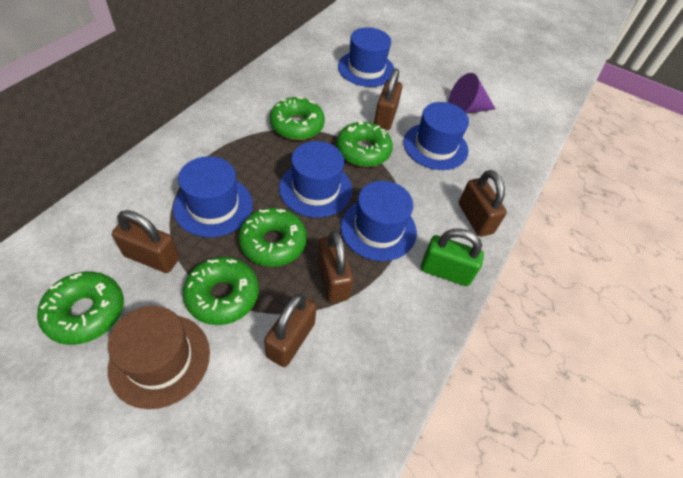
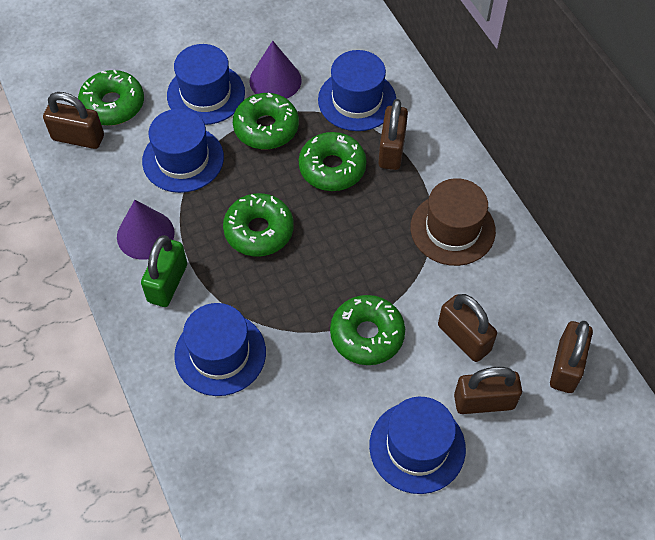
purple cone: 1 -> 2

